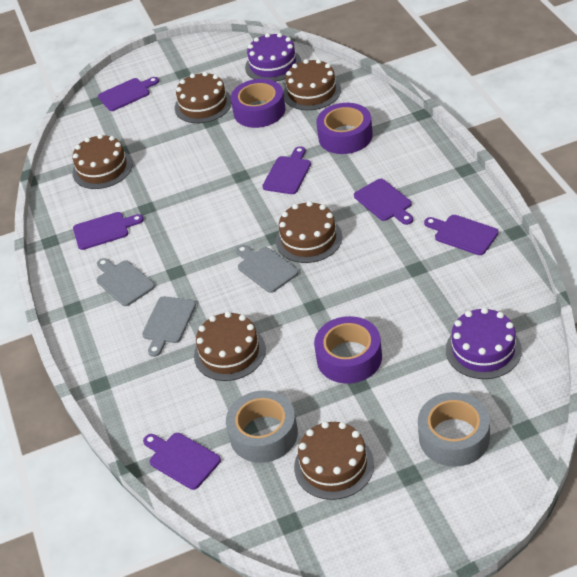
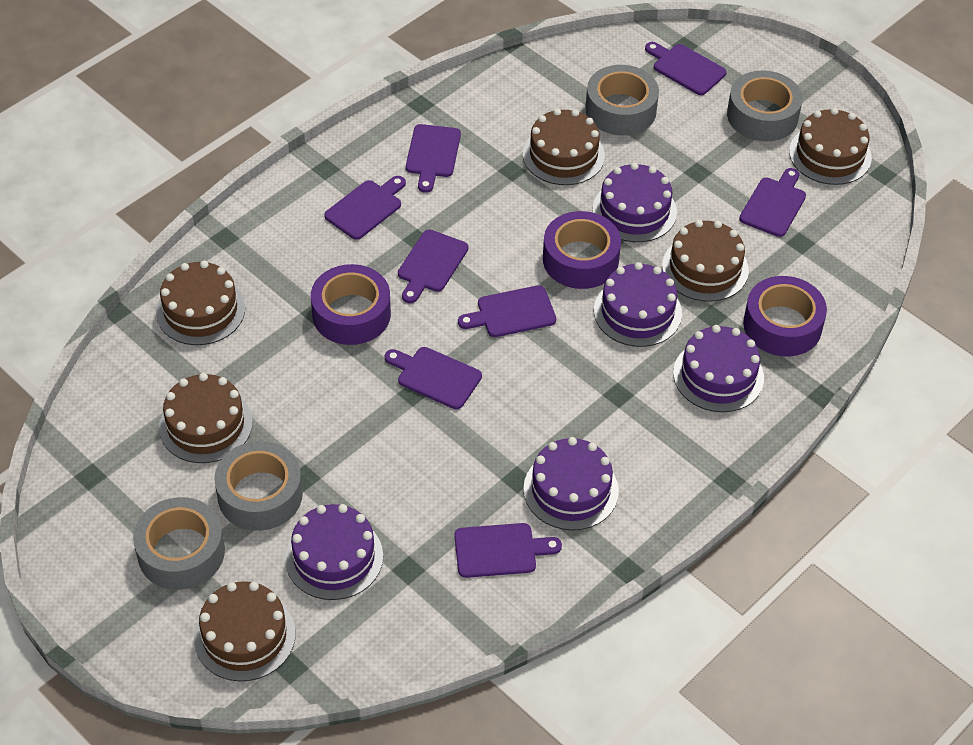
grey cutting board: 3 -> 0
grey tape: 2 -> 4
purple cake: 2 -> 5
purple cutting board: 6 -> 8

